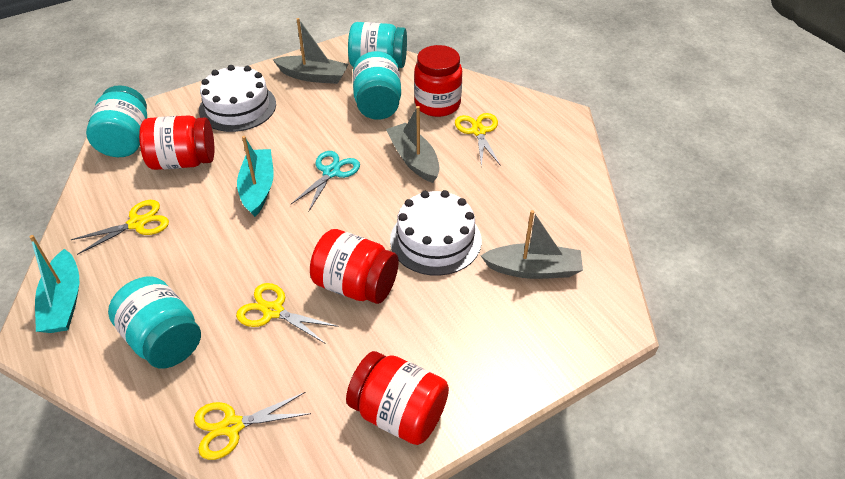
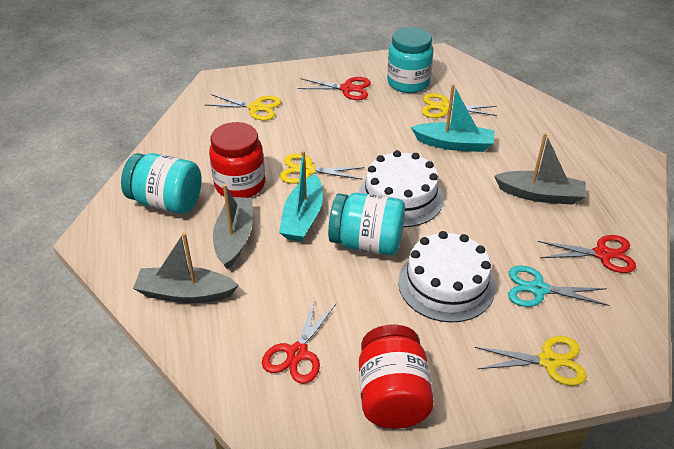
red jar: 4 -> 2
red scissors: 0 -> 3
turquoise jar: 4 -> 3

